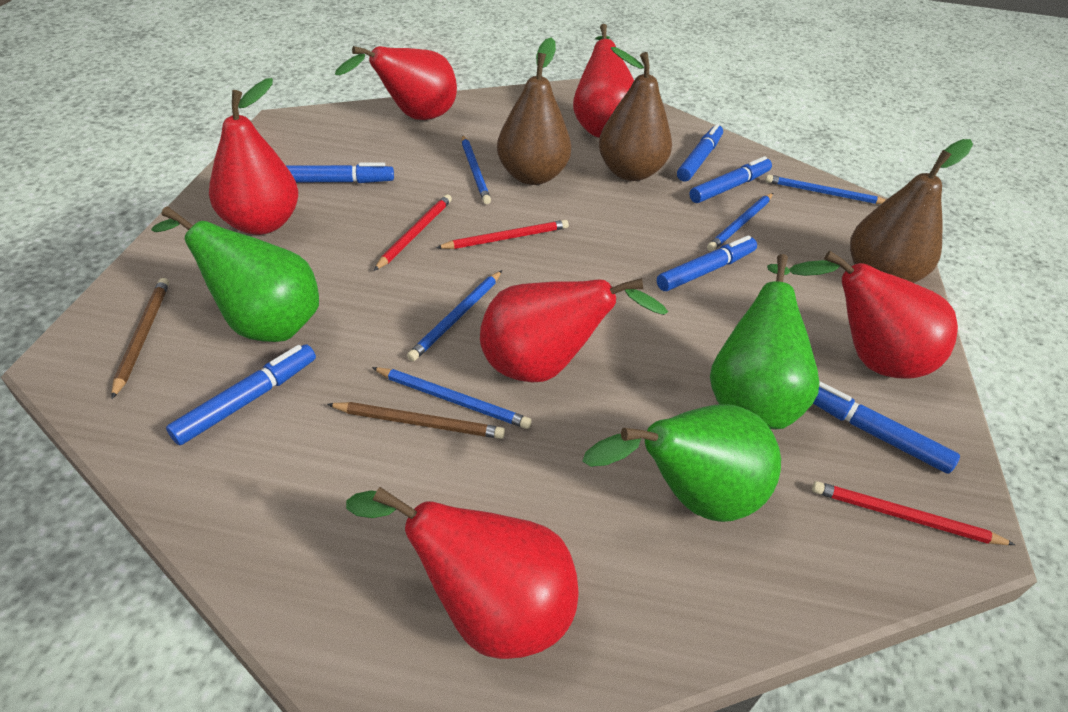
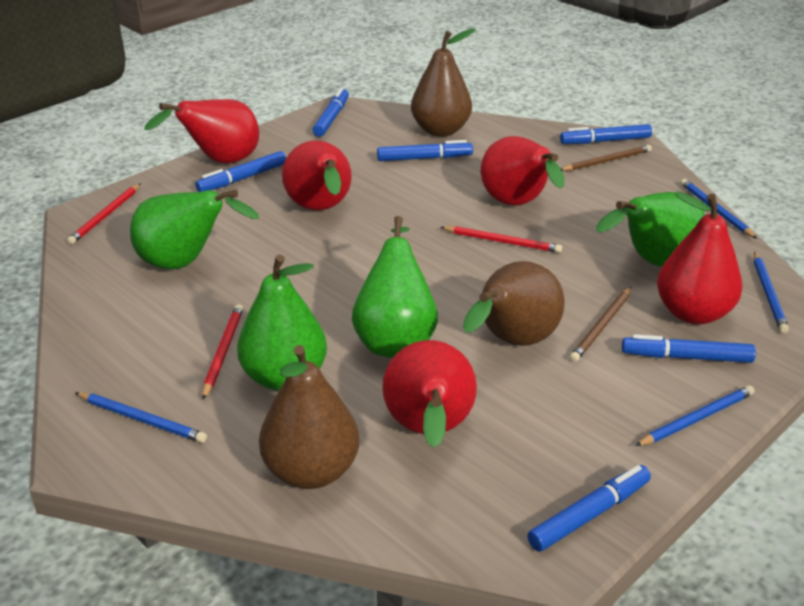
blue pencil: 5 -> 4
green pear: 3 -> 4
red pear: 6 -> 5

